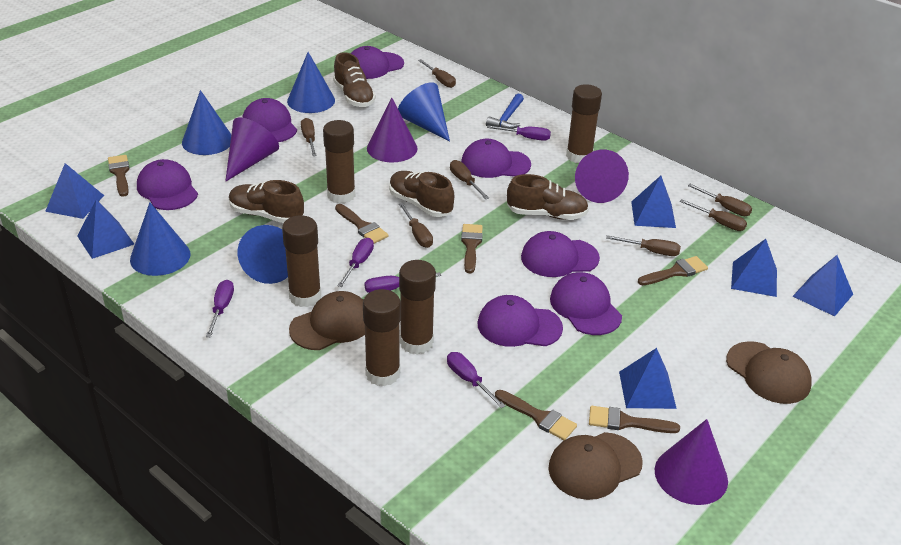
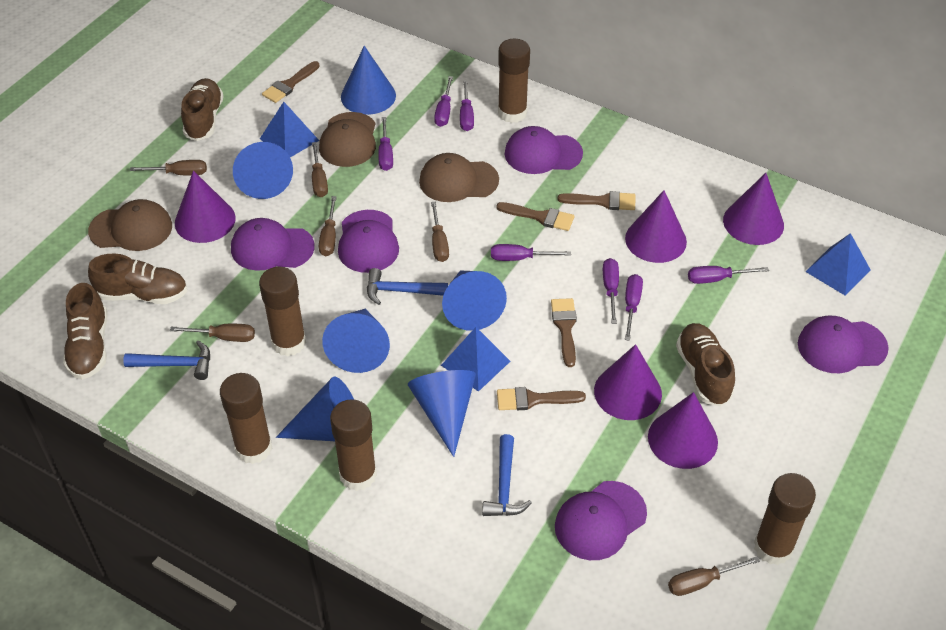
blue cone: 5 -> 6
blue hammer: 1 -> 3
blue pyramid: 6 -> 3
brown brush: 6 -> 5
brown screwdriver: 7 -> 6
purple cap: 7 -> 5
purple cone: 4 -> 5
purple screwdriver: 5 -> 7

